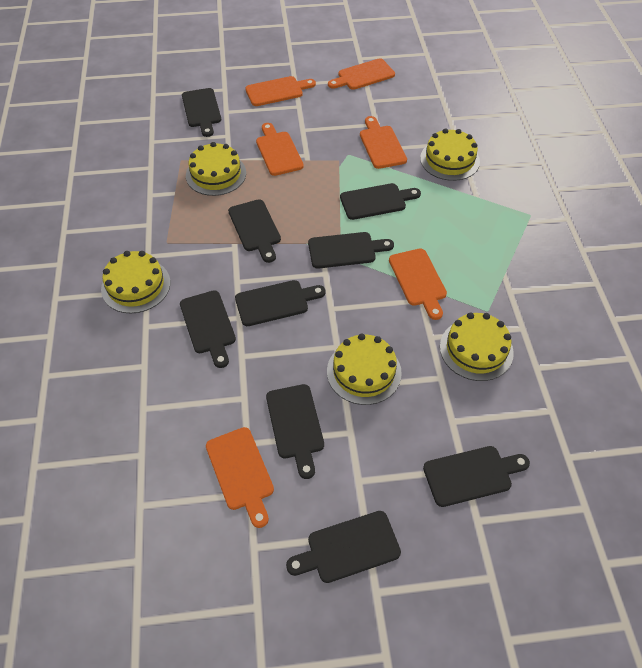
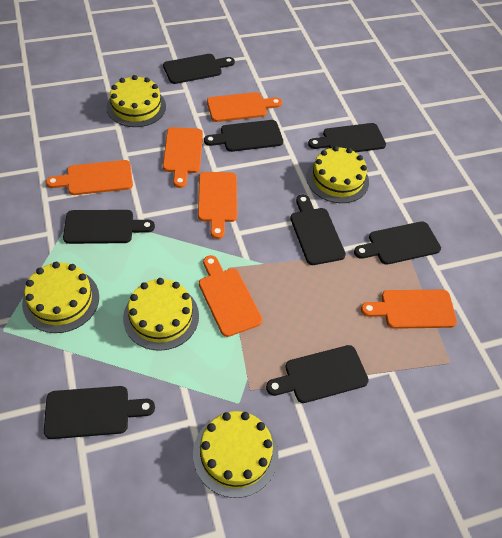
black cutting board: 9 -> 8

